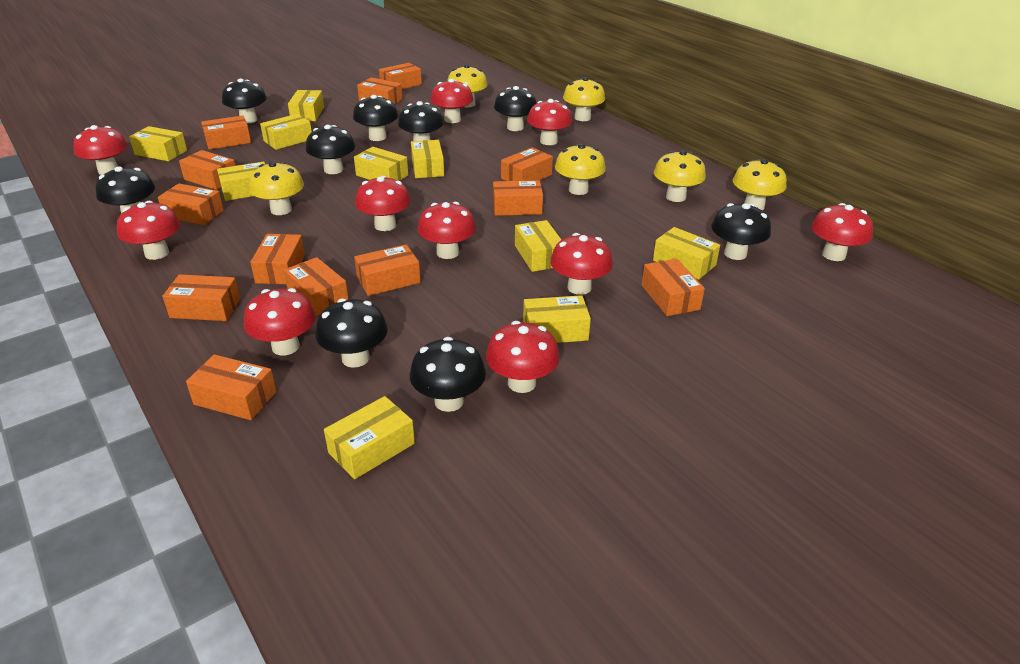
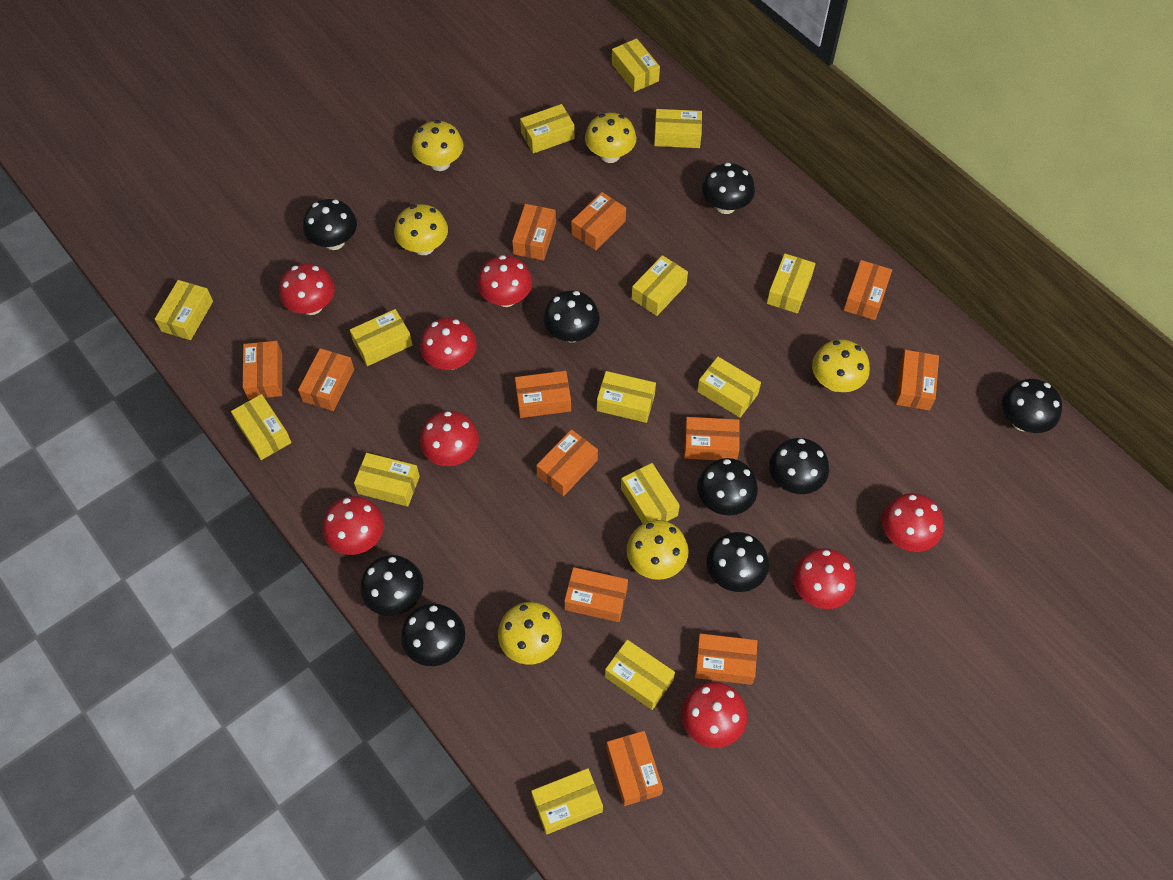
orange box: 13 -> 12
red mushroom: 10 -> 8
yellow box: 10 -> 14

